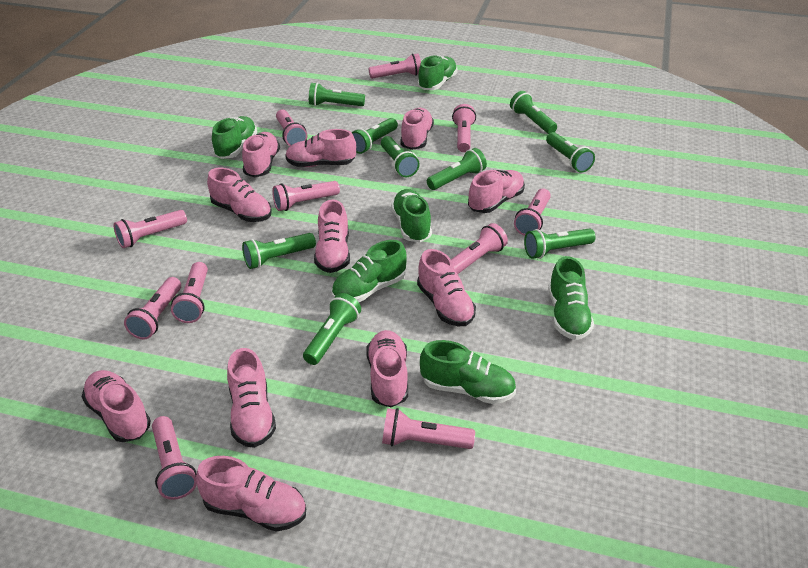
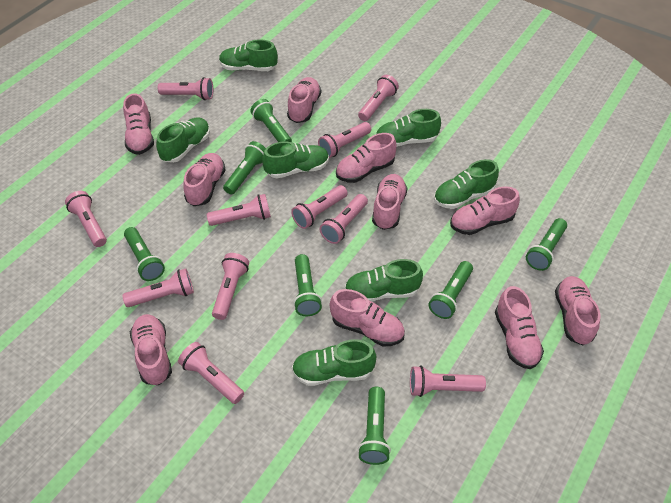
green flashlight: 9 -> 7
green shoe: 6 -> 7
pink shoe: 11 -> 10

